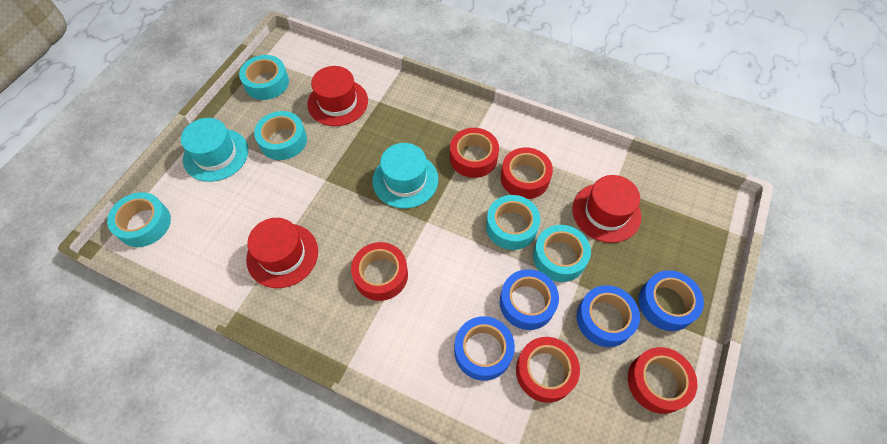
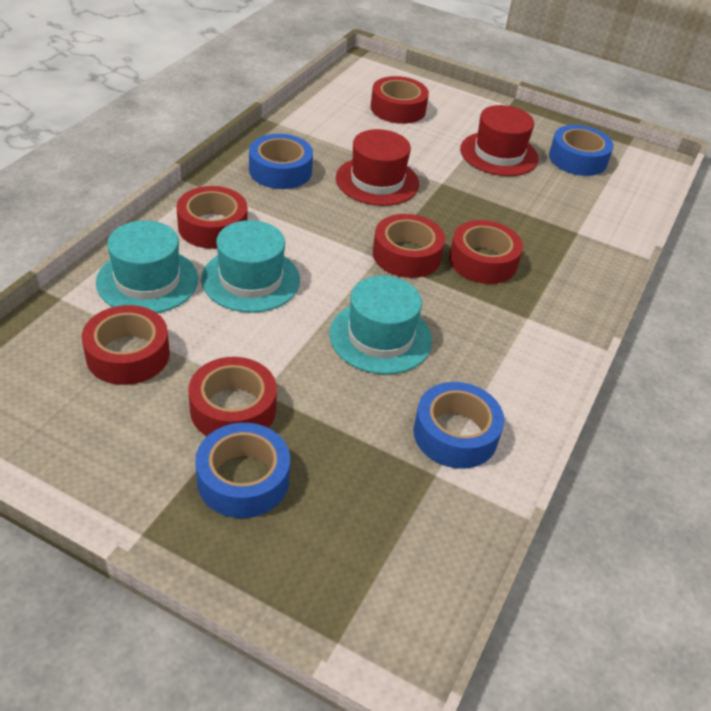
red hat: 3 -> 2
red tape: 5 -> 6
turquoise hat: 2 -> 3
turquoise tape: 5 -> 0

